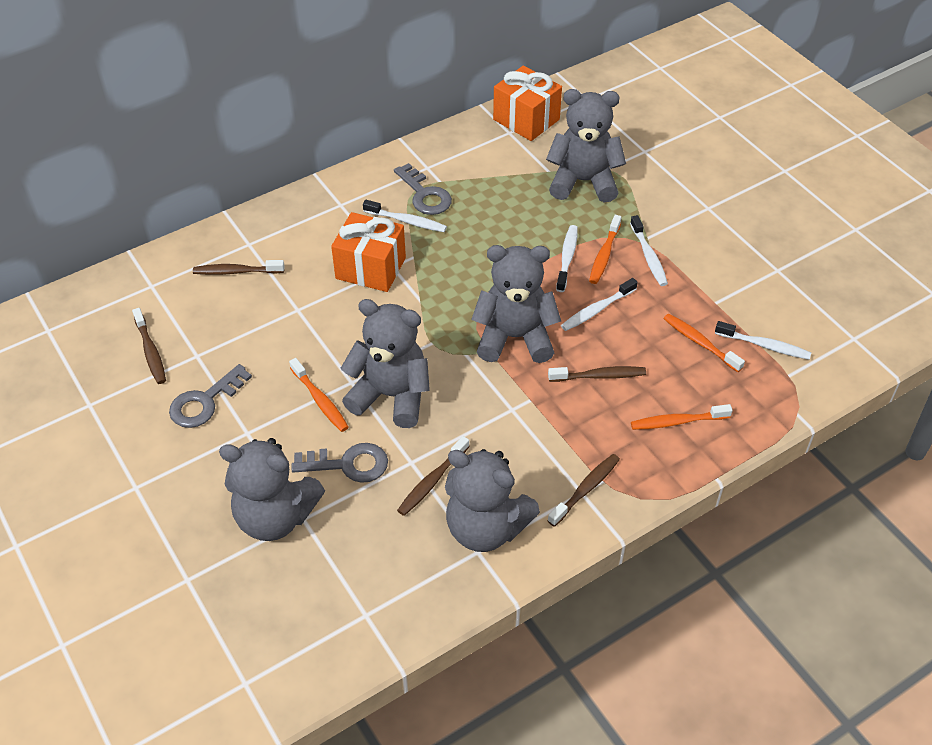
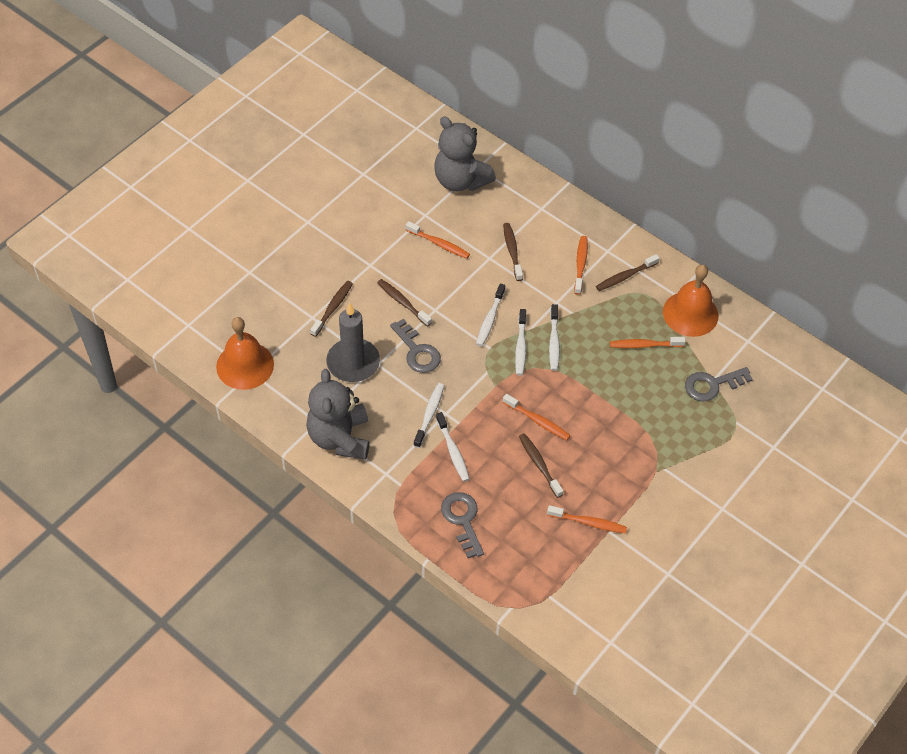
grey candle: 0 -> 1
grey teddy bear: 5 -> 2
orange bell: 0 -> 2
orange gift: 2 -> 0
orange toothbrush: 4 -> 5

